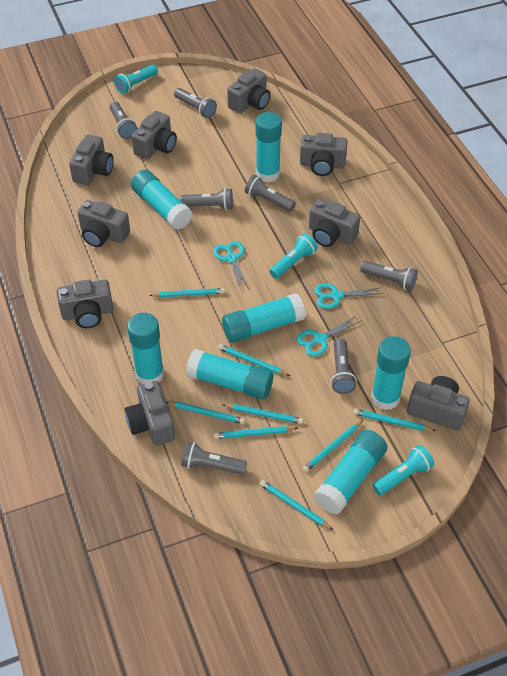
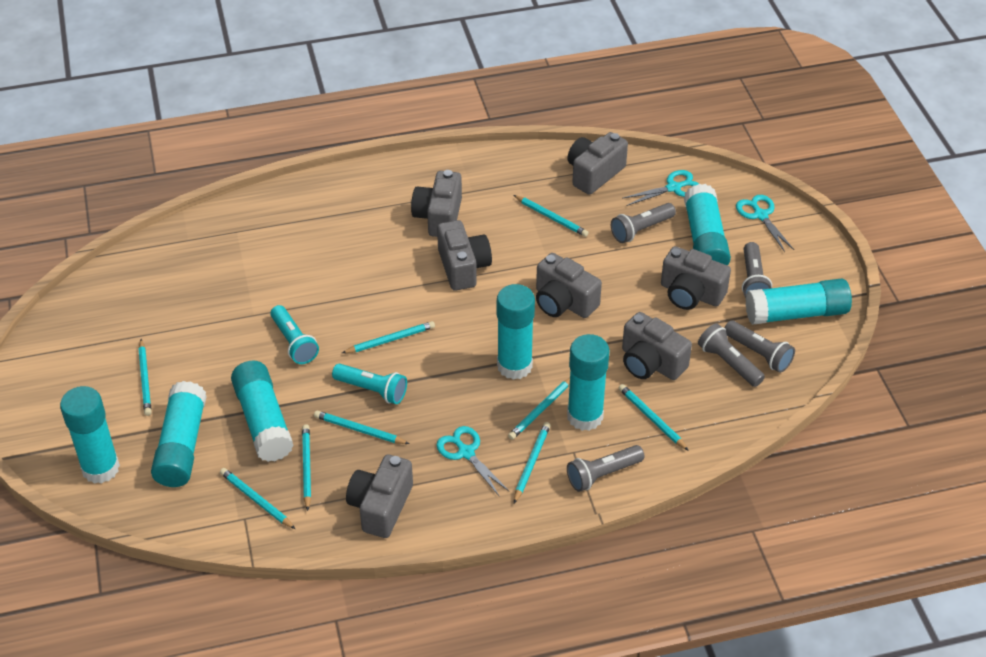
grey camera: 9 -> 7
grey flashlight: 7 -> 5
turquoise flashlight: 3 -> 2
turquoise pencil: 8 -> 9

